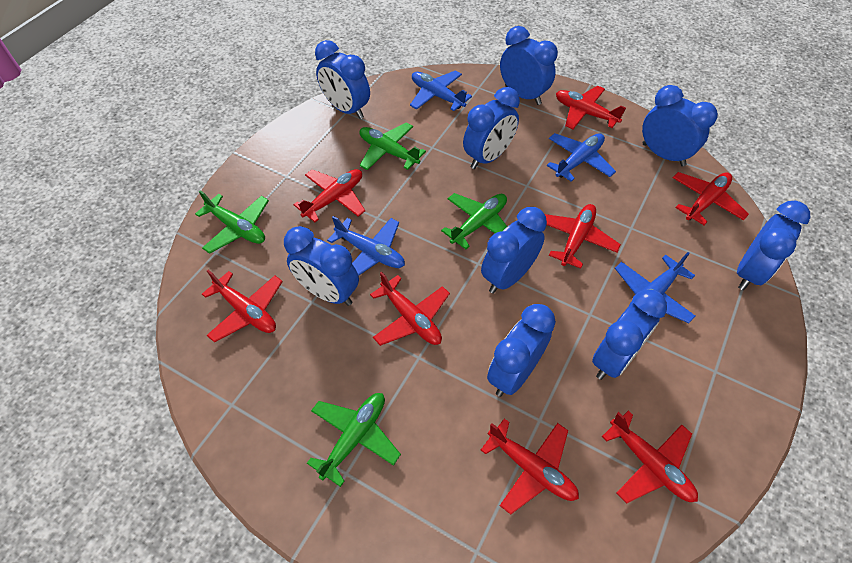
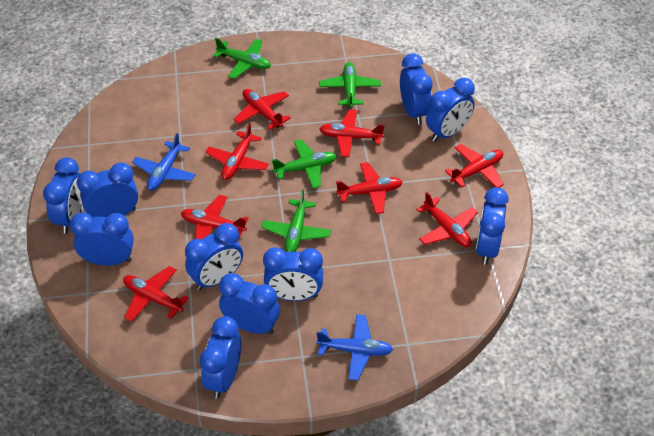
blue clock: 9 -> 10
blue plane: 4 -> 2

